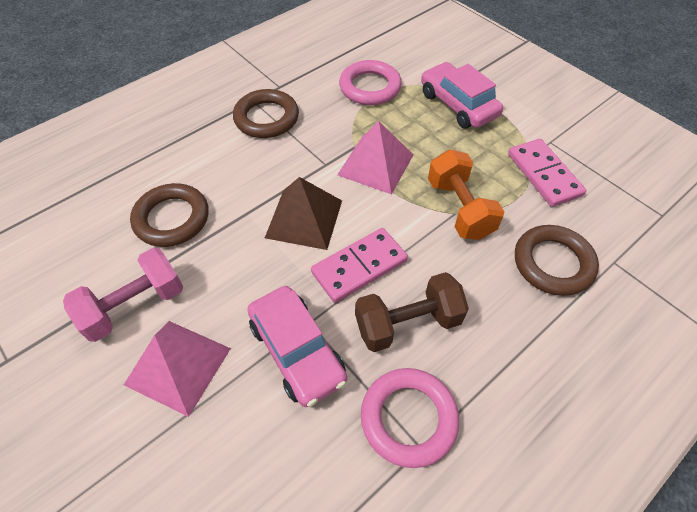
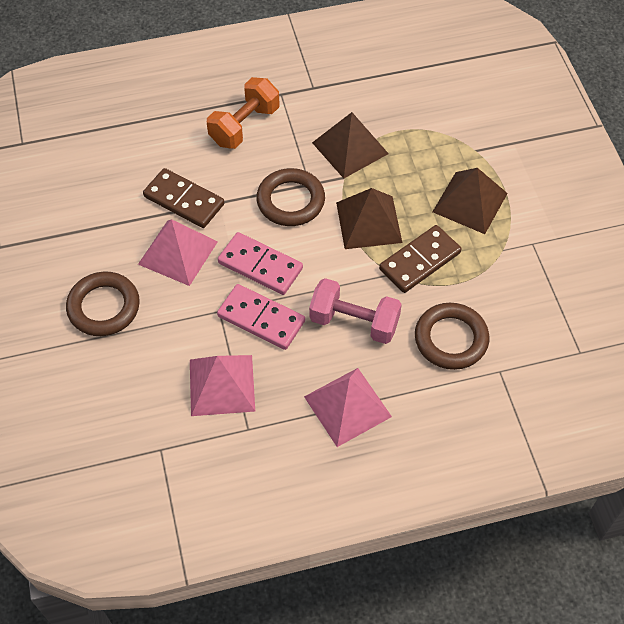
brown domino: 0 -> 2
brown dumbbell: 1 -> 0
brown pyramid: 1 -> 3
pink car: 2 -> 0
pink pyramid: 2 -> 3
pink ring: 2 -> 0

